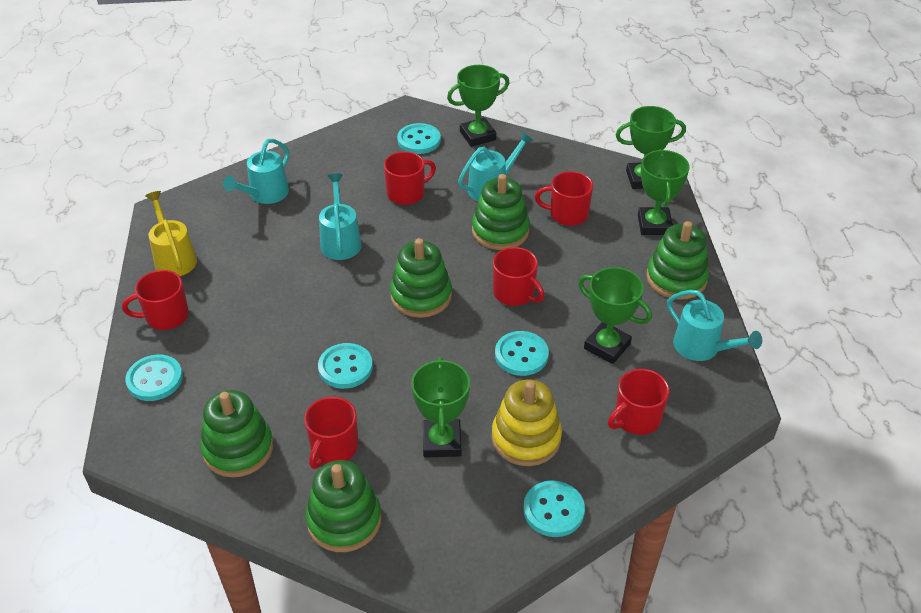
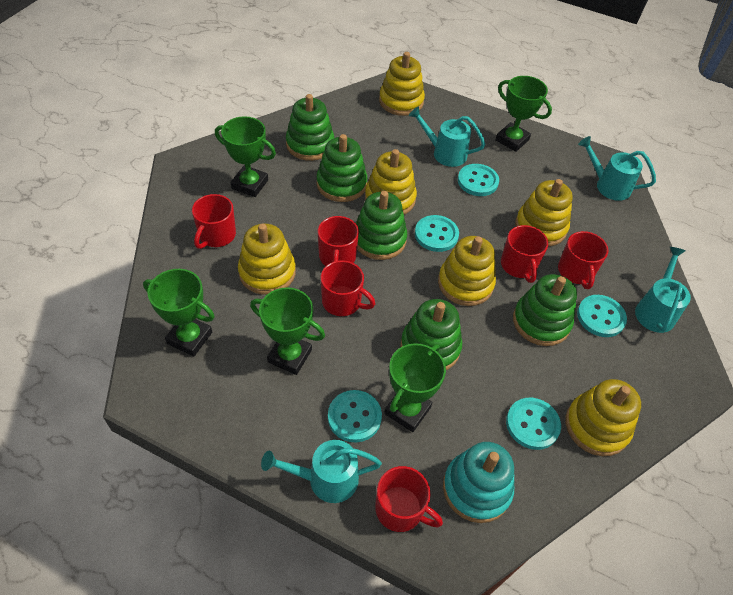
turquoise stacking toy: 0 -> 1
yellow stacking toy: 1 -> 6
yellow watering can: 1 -> 0

